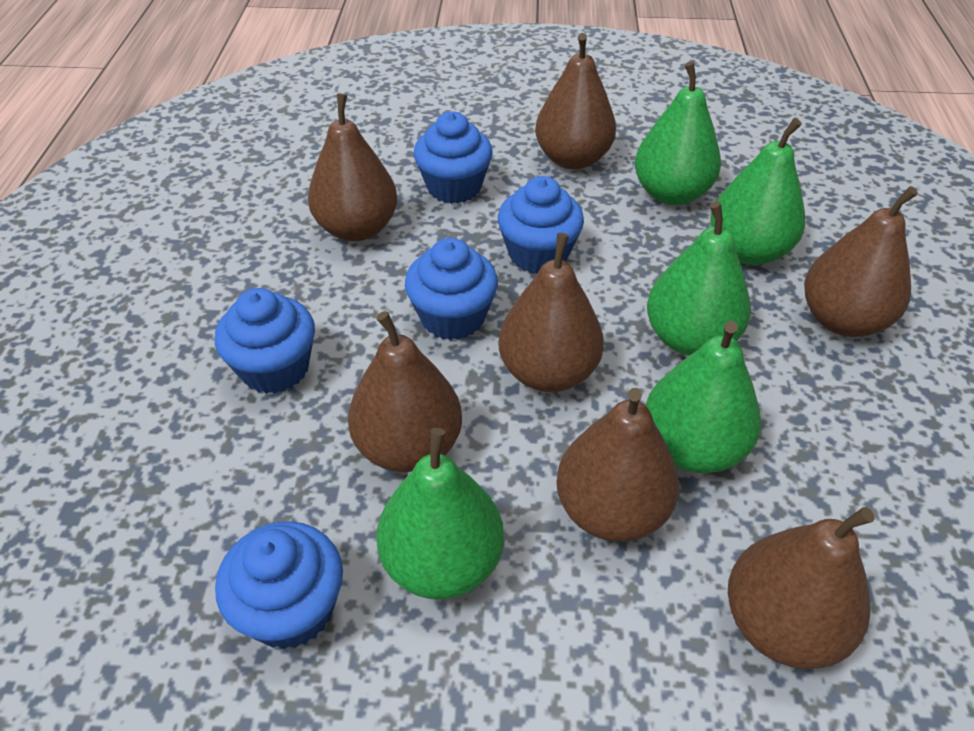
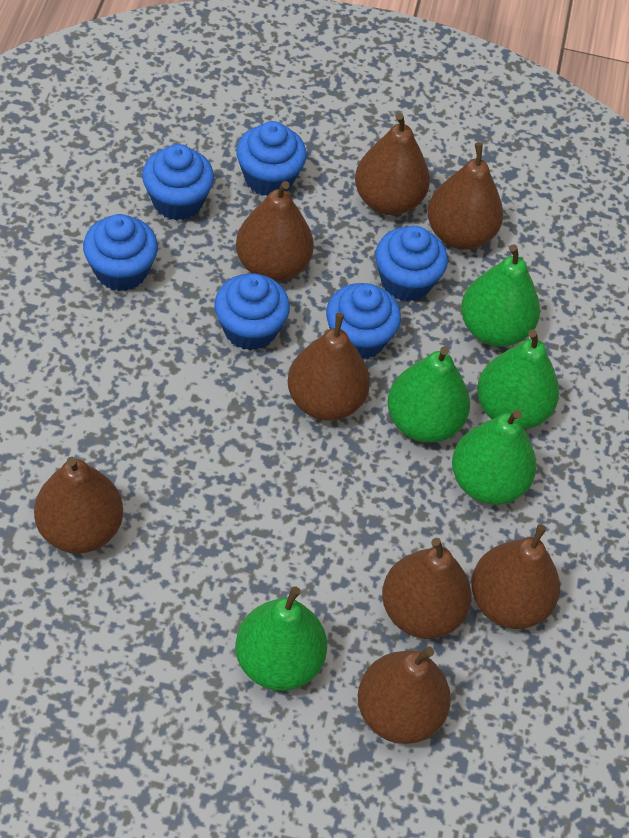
blue cupcake: 5 -> 6
brown pear: 7 -> 8

